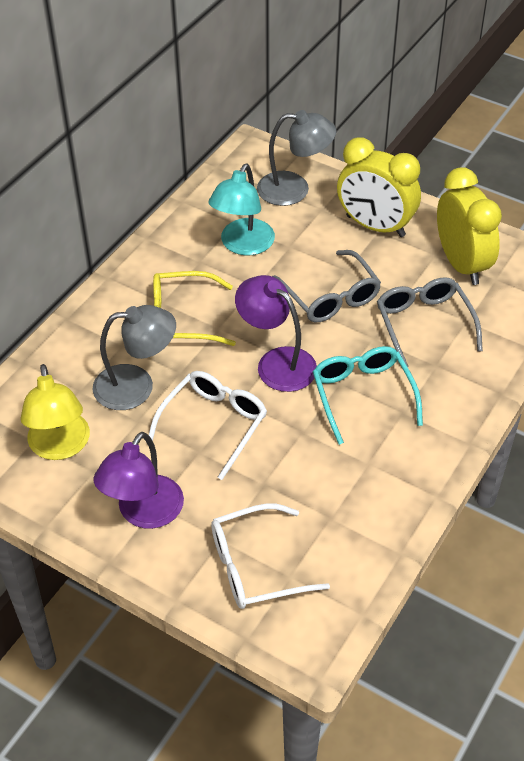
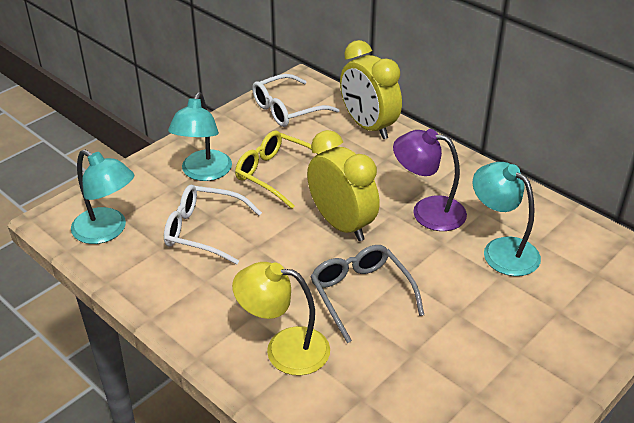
grey glasses: 2 -> 1
grey lamp: 2 -> 0
purple lamp: 2 -> 1
turquoise glasses: 1 -> 0
turquoise lamp: 1 -> 3

